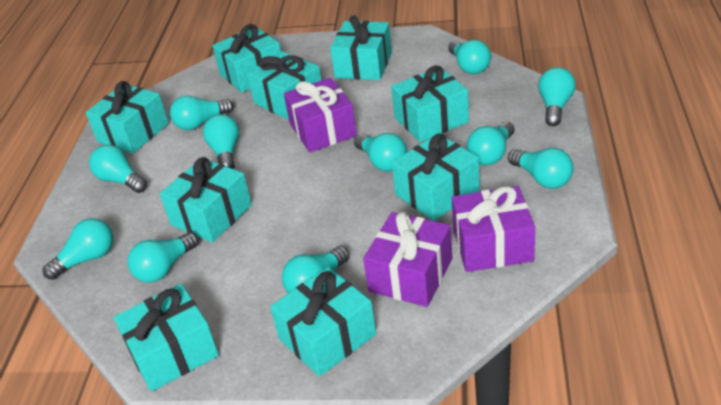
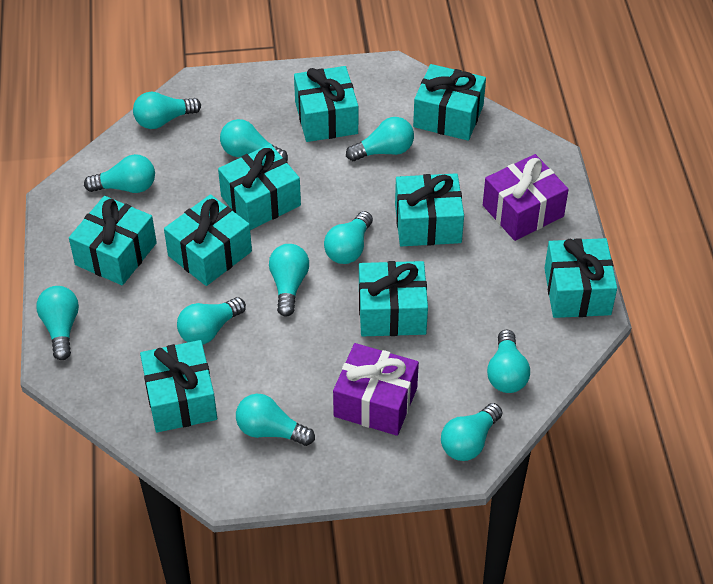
purple gift: 3 -> 2

